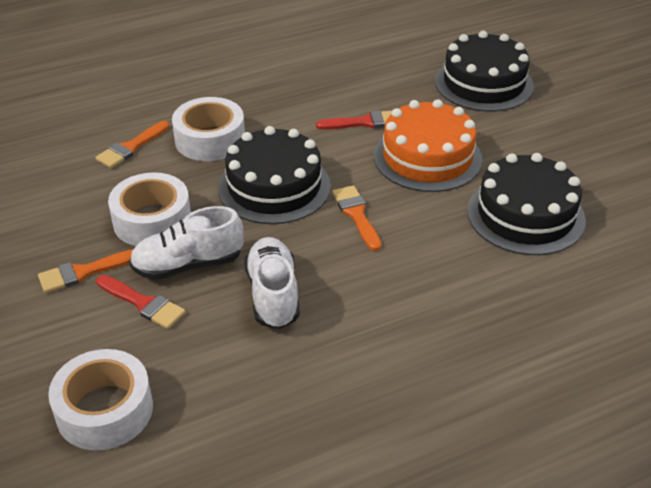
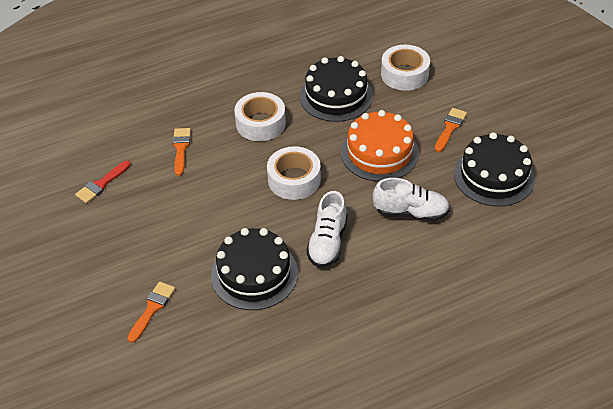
red brush: 2 -> 1

